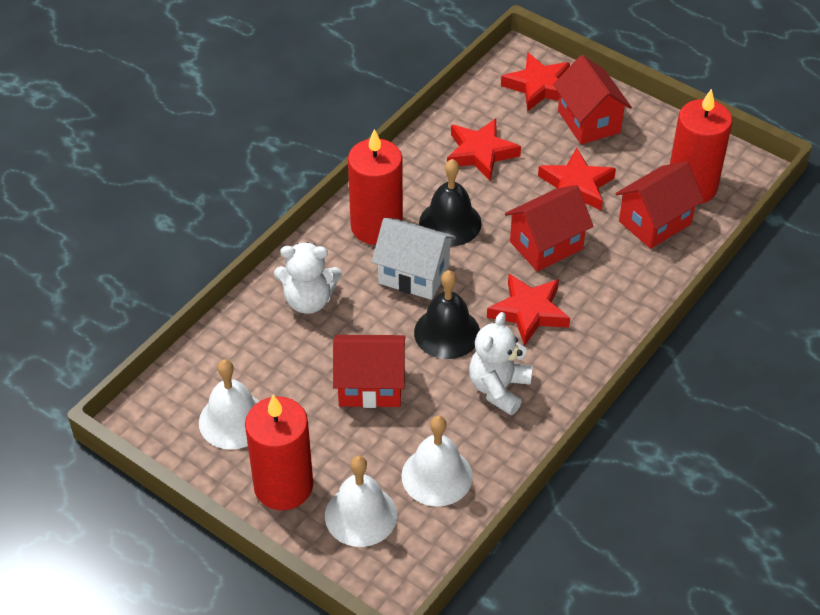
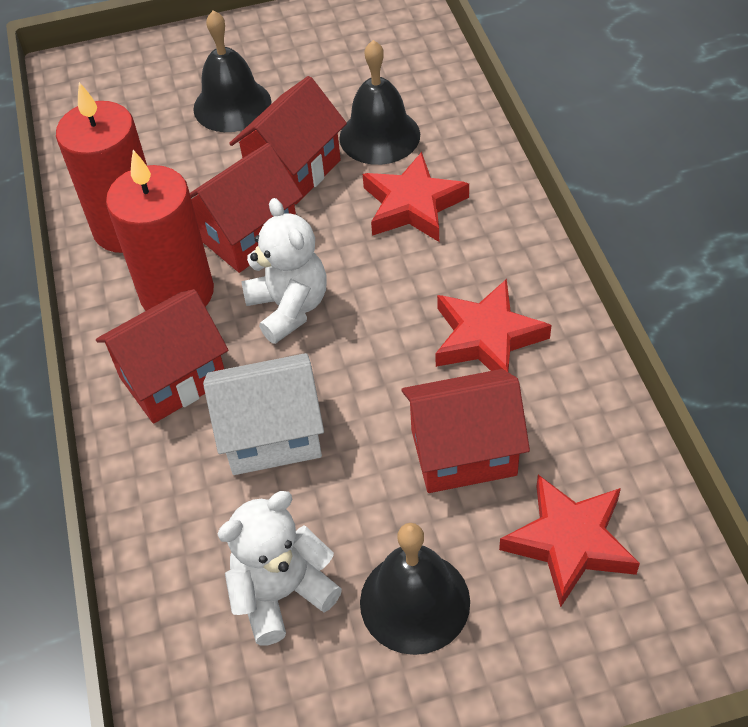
black bell: 2 -> 3
red candle: 3 -> 2
red star: 4 -> 3
white bell: 3 -> 0

